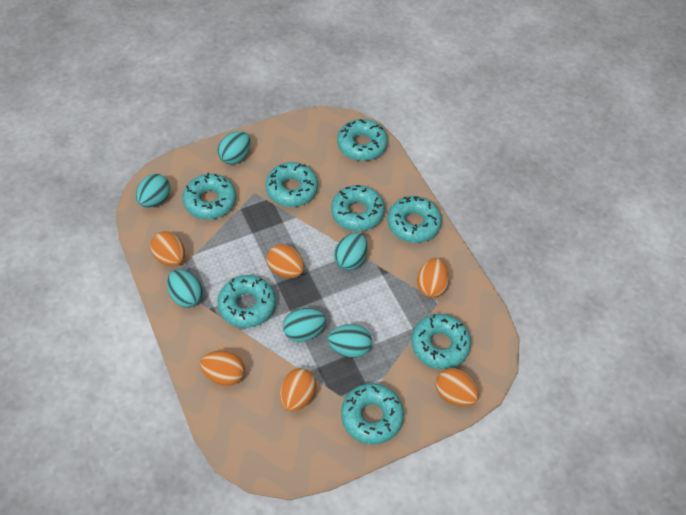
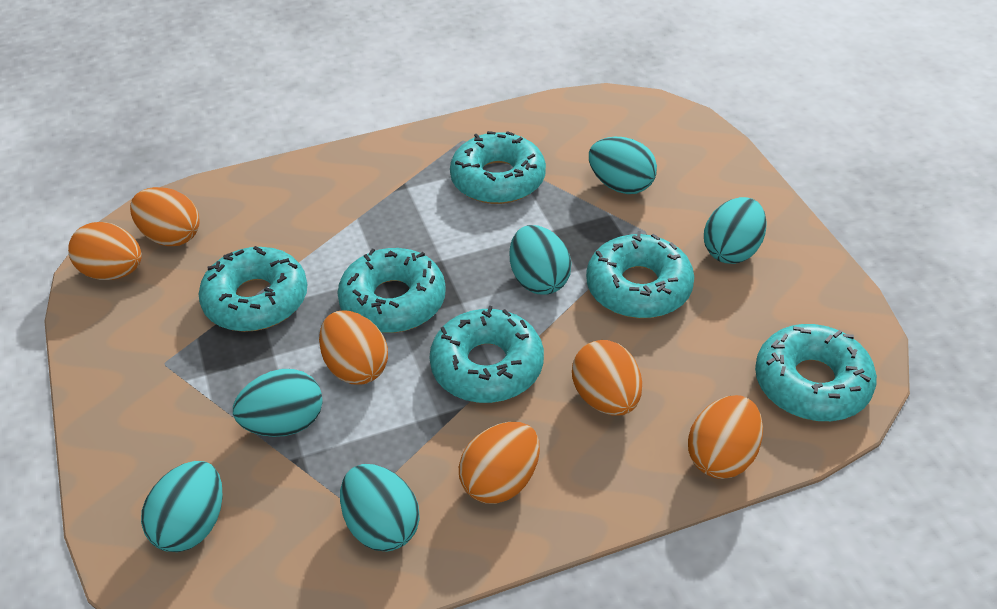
turquoise donut: 8 -> 6

